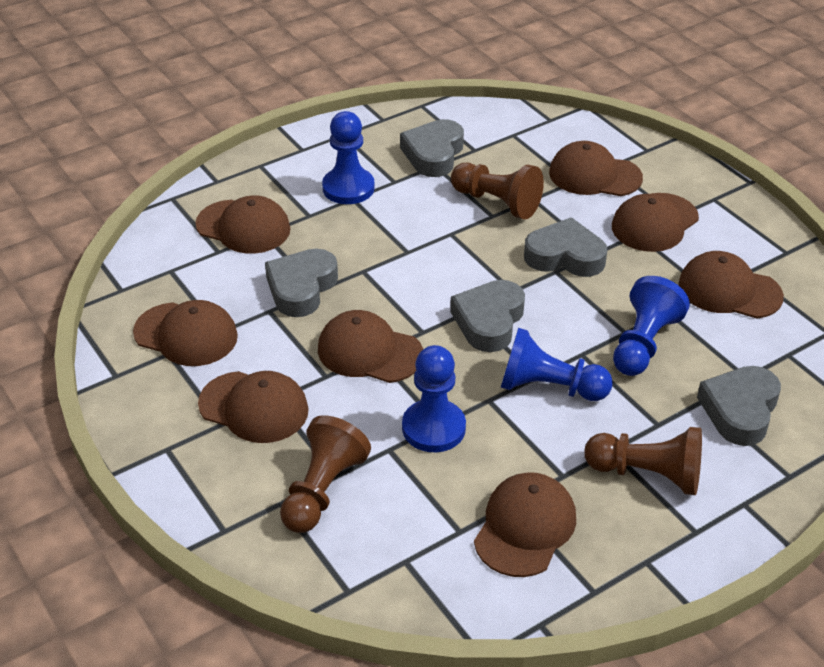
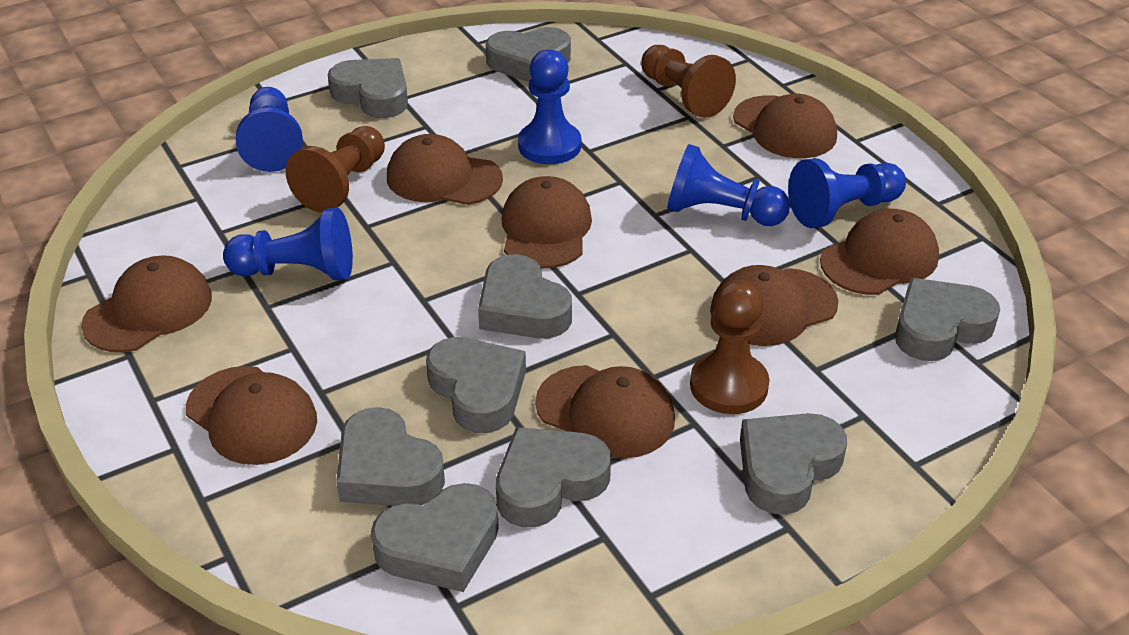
blue pawn: 4 -> 5
grey heart: 5 -> 9

